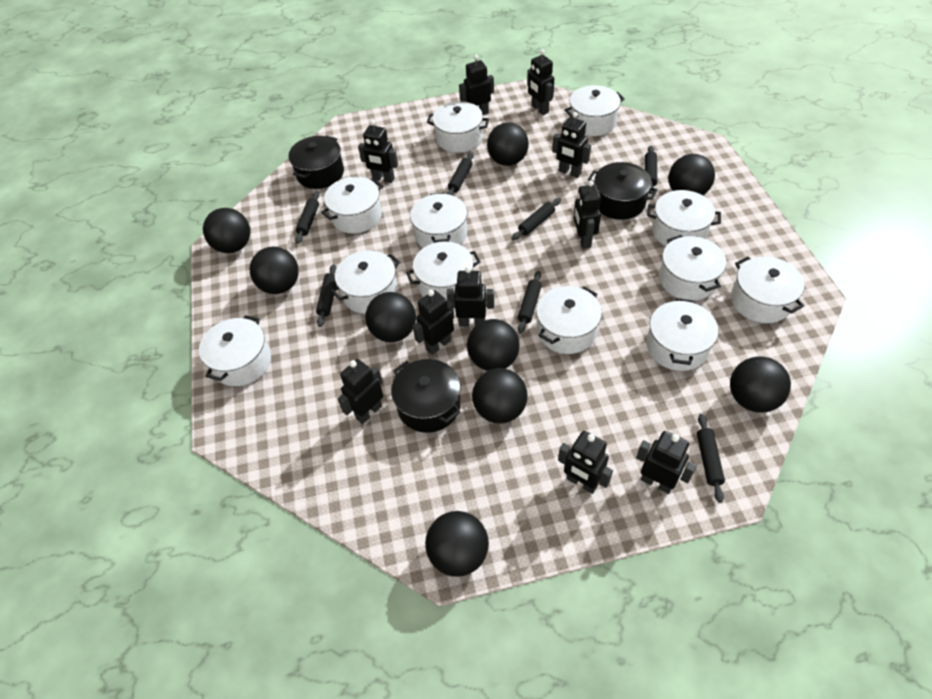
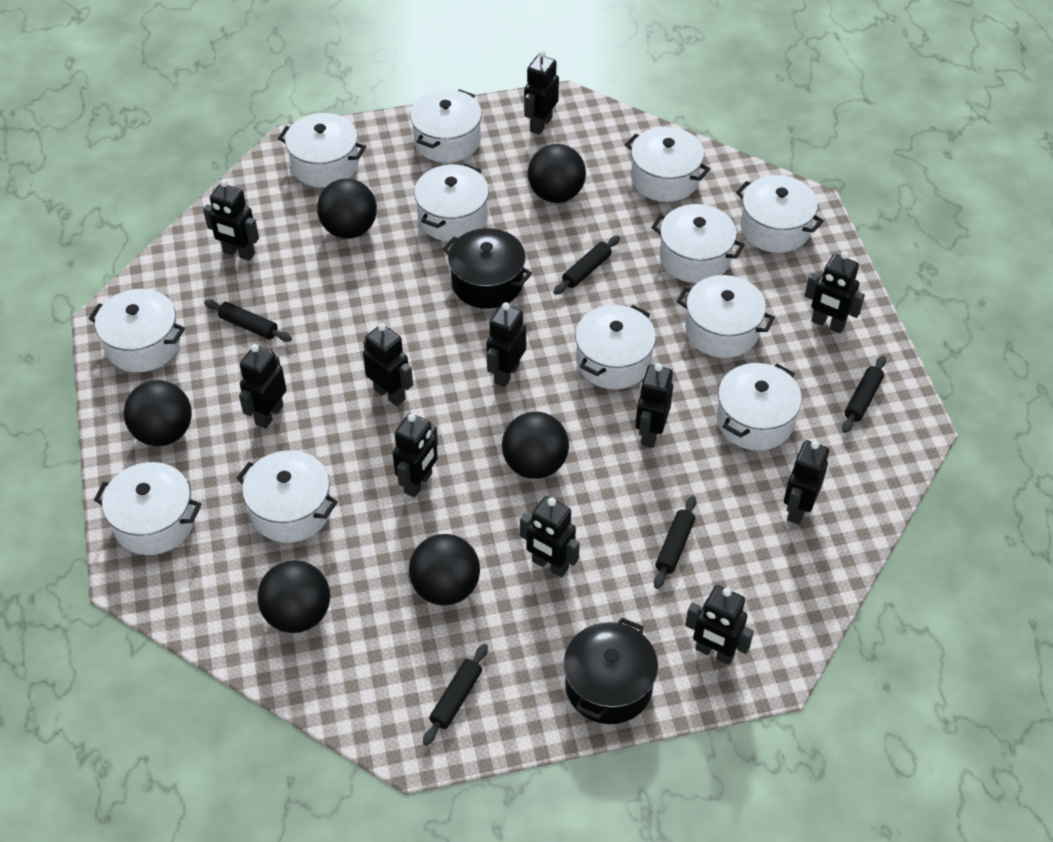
black ball: 9 -> 6
black pot: 3 -> 2
black robot: 10 -> 11
black rolling pin: 7 -> 5

